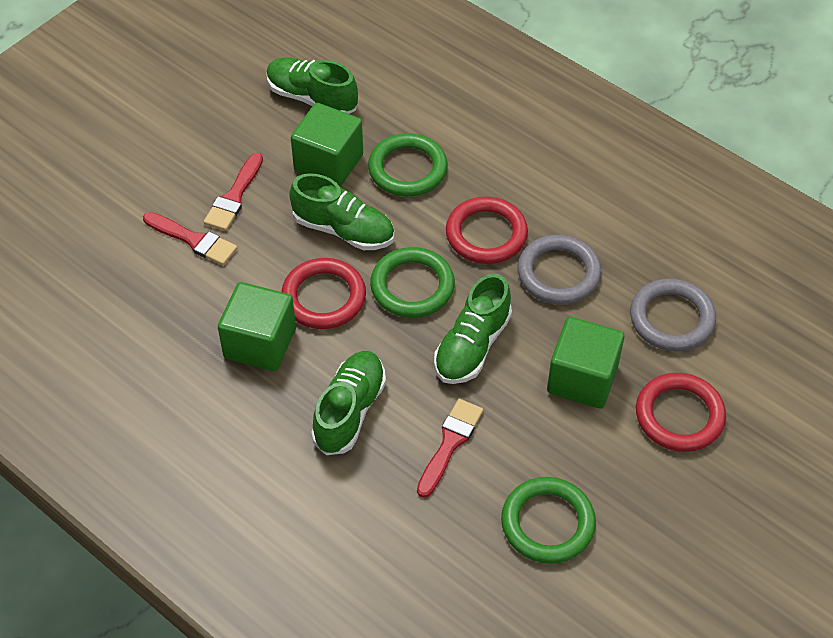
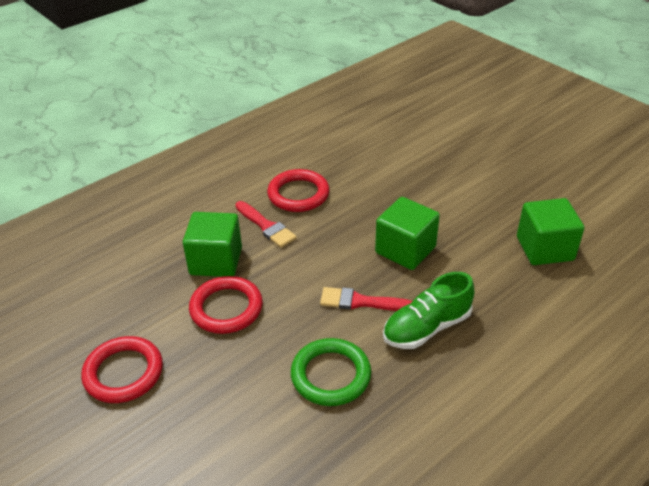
green ring: 3 -> 1
green shoe: 4 -> 1
grey ring: 2 -> 0
red brush: 3 -> 2

